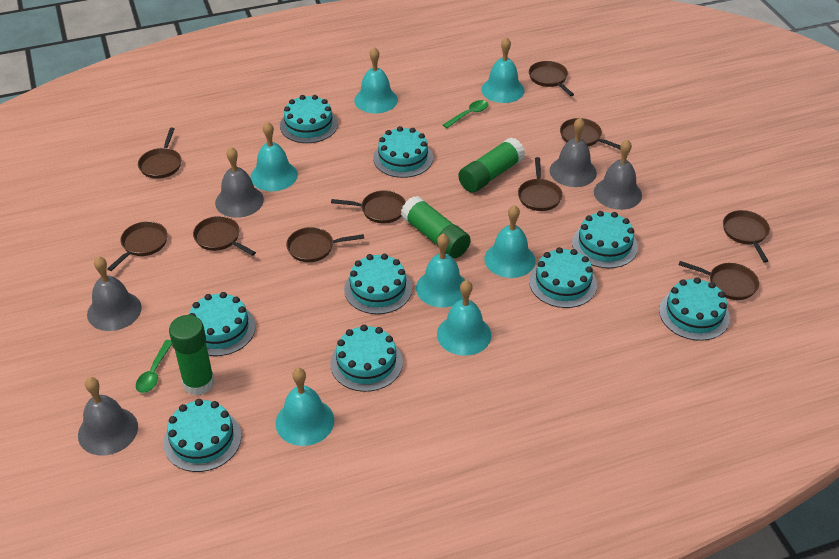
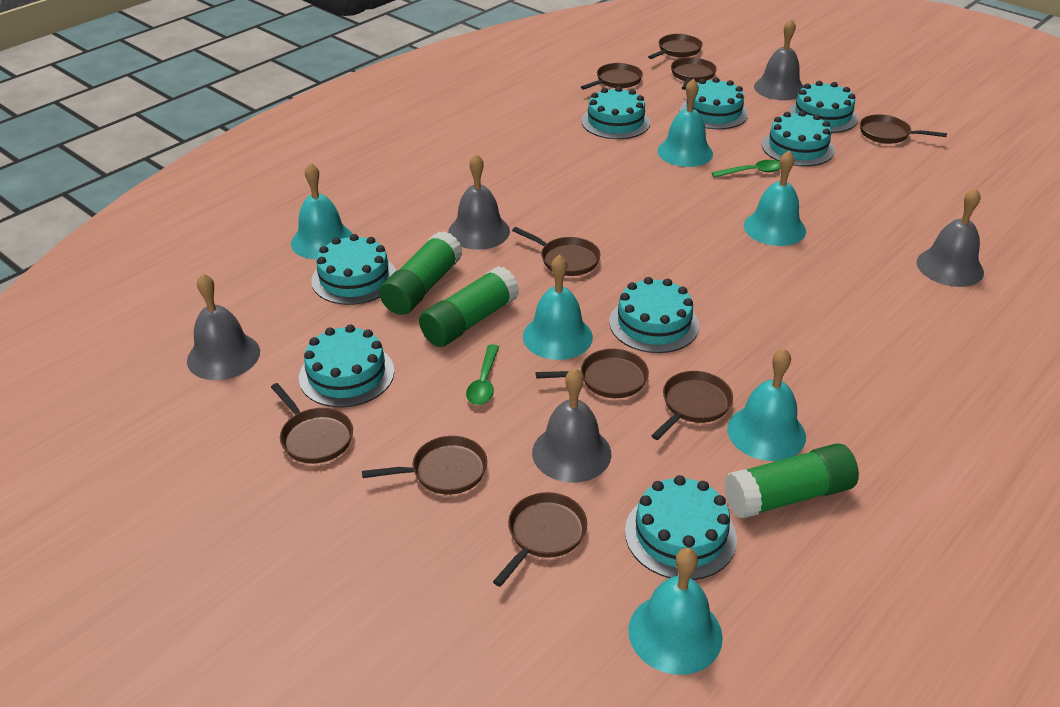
turquoise bell: 7 -> 6
turquoise cake: 9 -> 8

